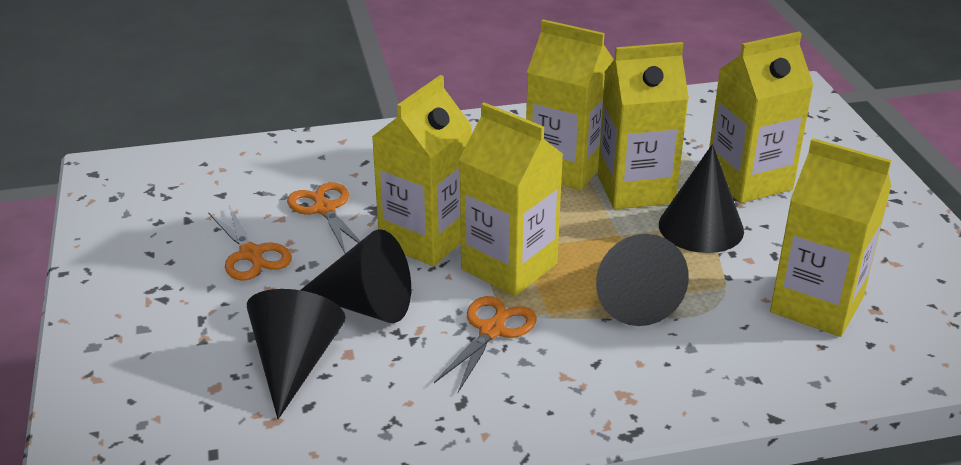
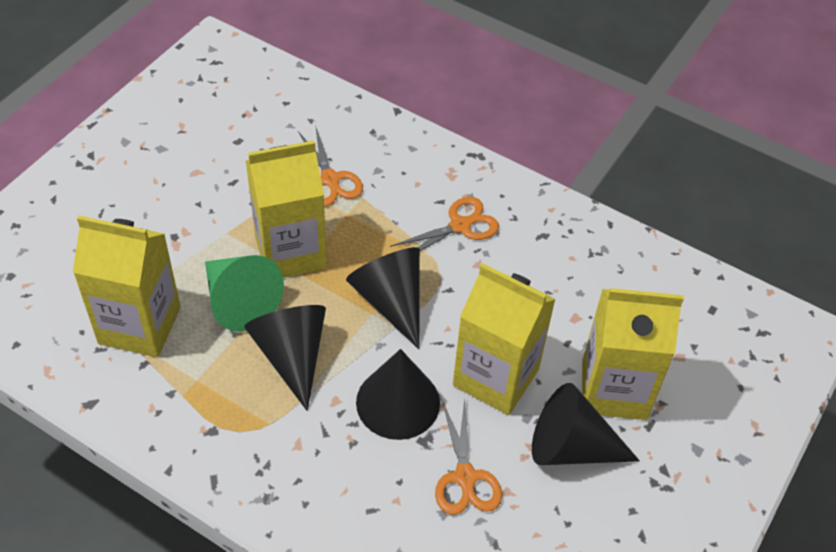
green cone: 0 -> 1
yellow carton: 6 -> 4

